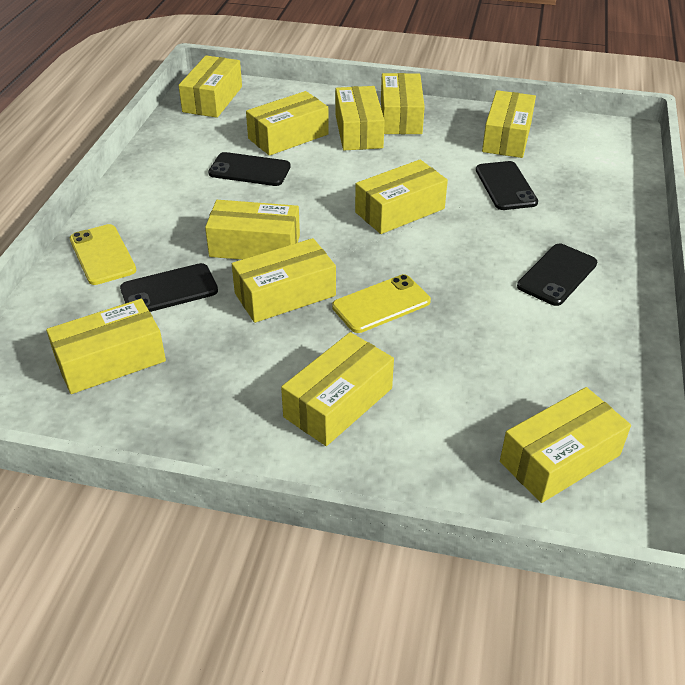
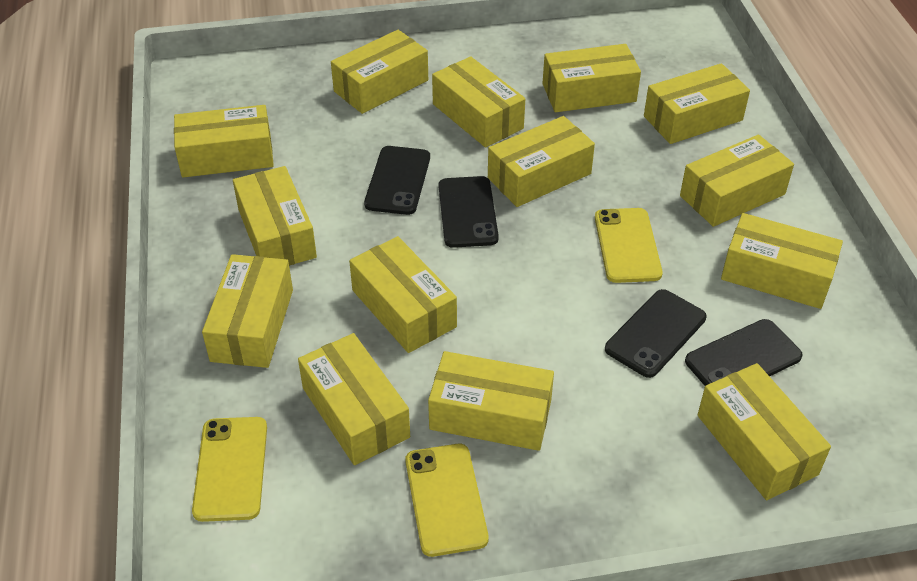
yellow box: 11 -> 14
yellow phone: 2 -> 3

